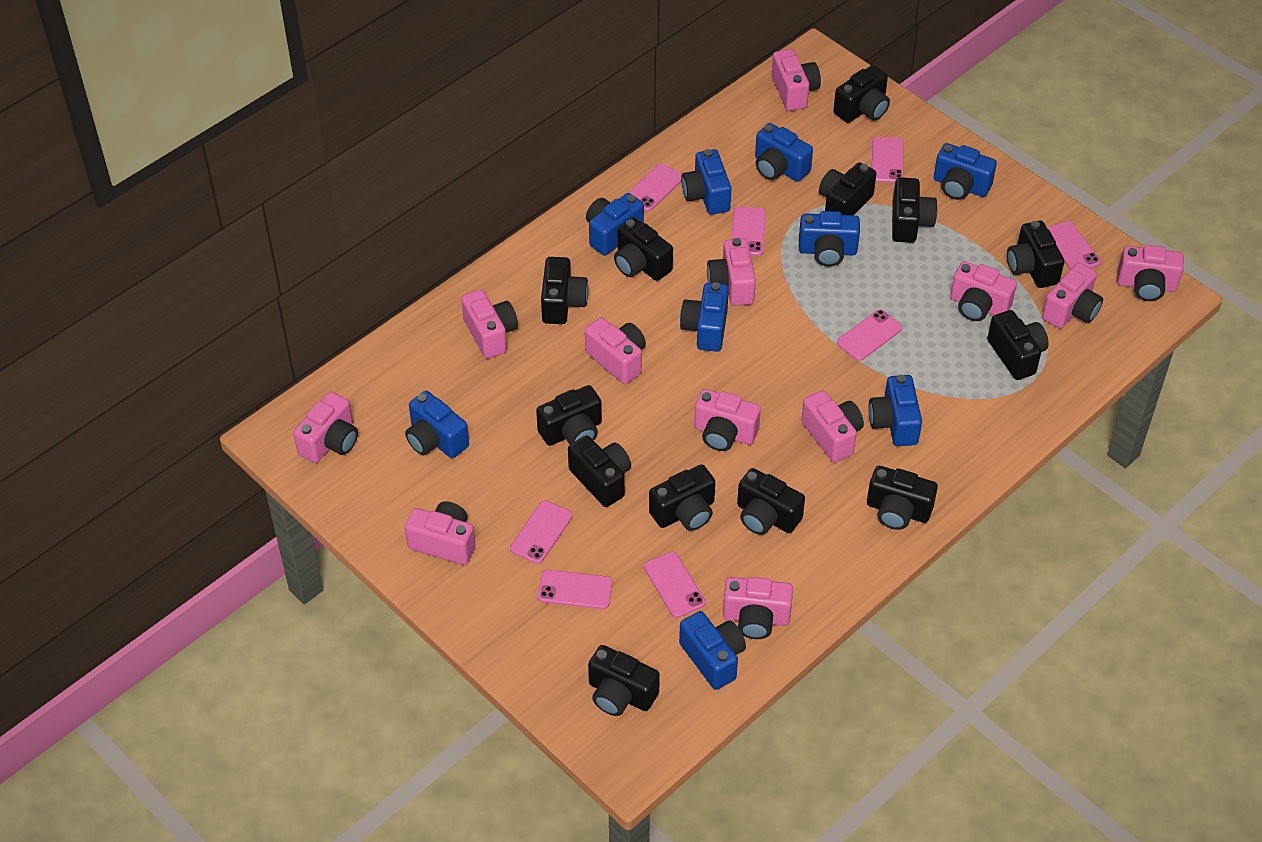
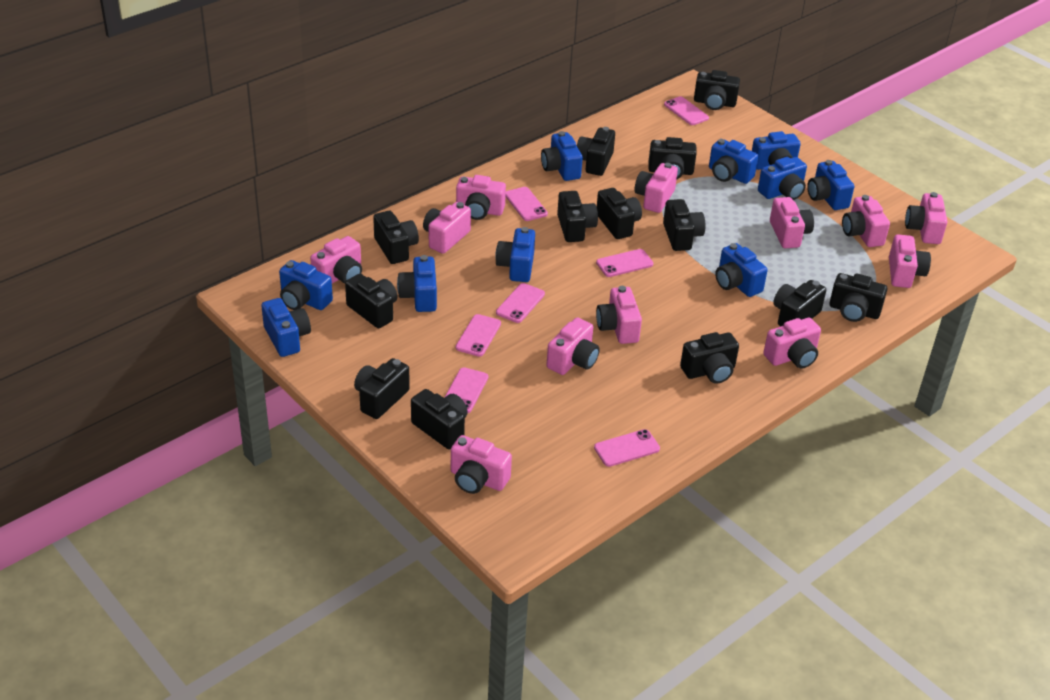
blue camera: 9 -> 10
pink phone: 8 -> 7

